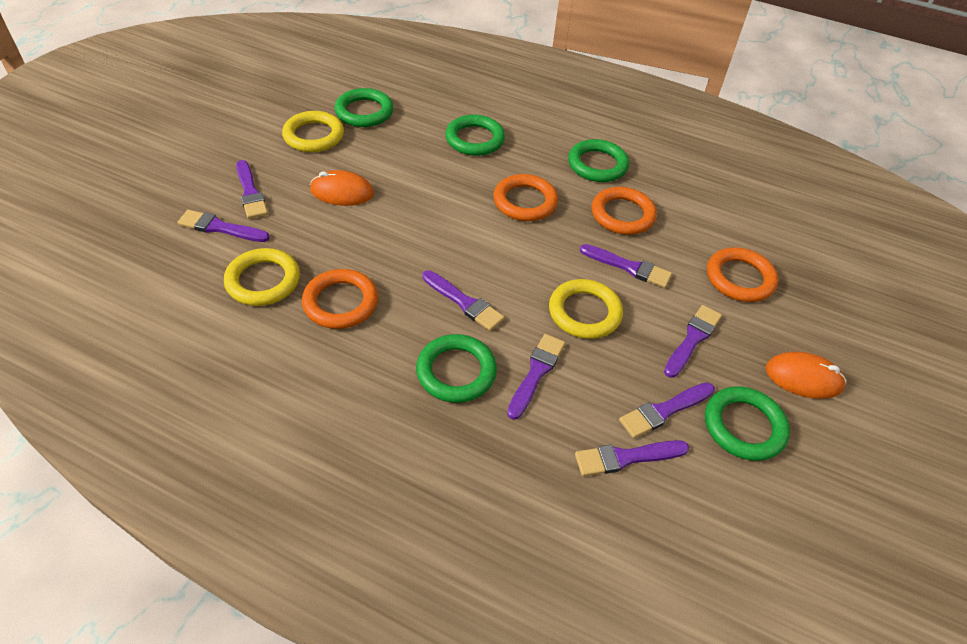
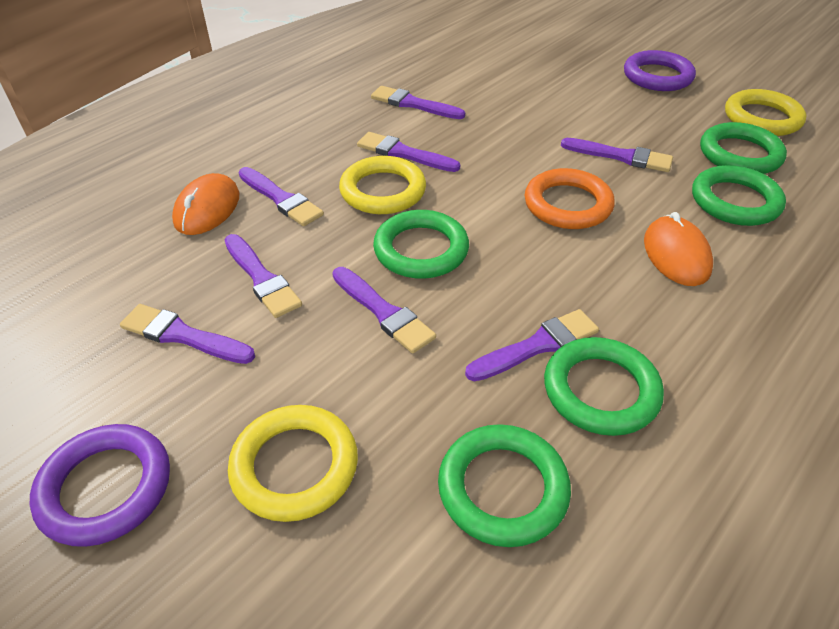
orange ring: 4 -> 1
purple ring: 0 -> 2

